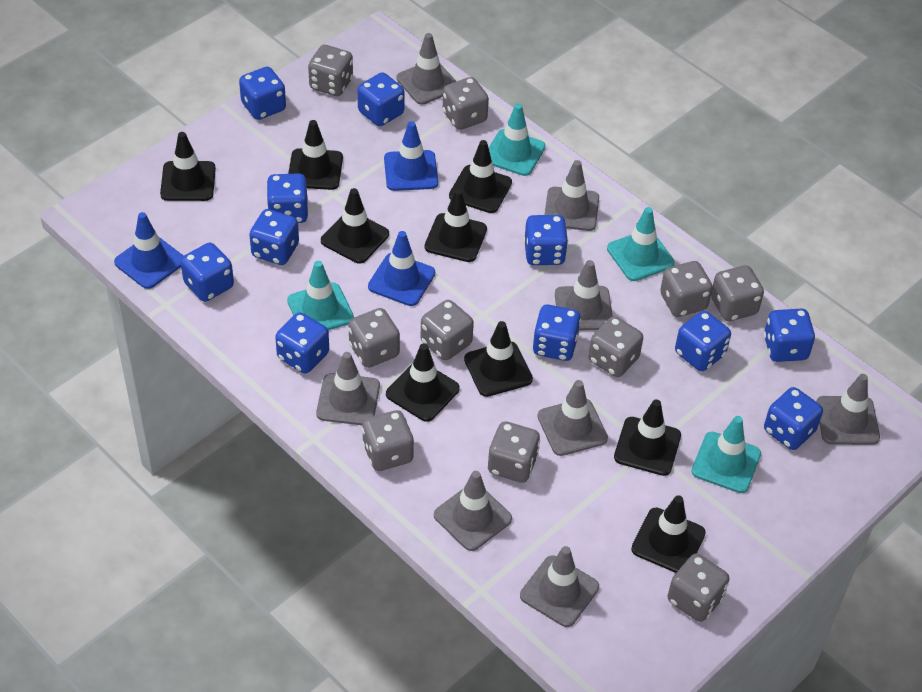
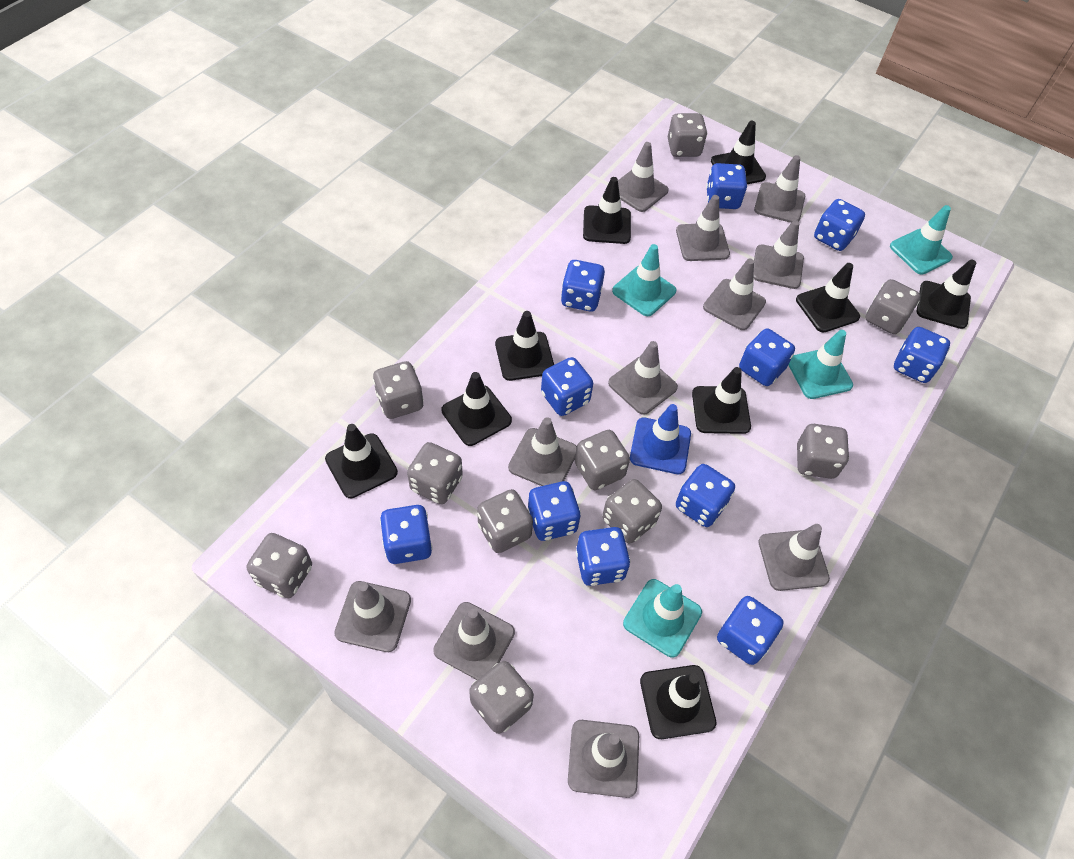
blue traffic cone: 3 -> 1
grey traffic cone: 8 -> 11

